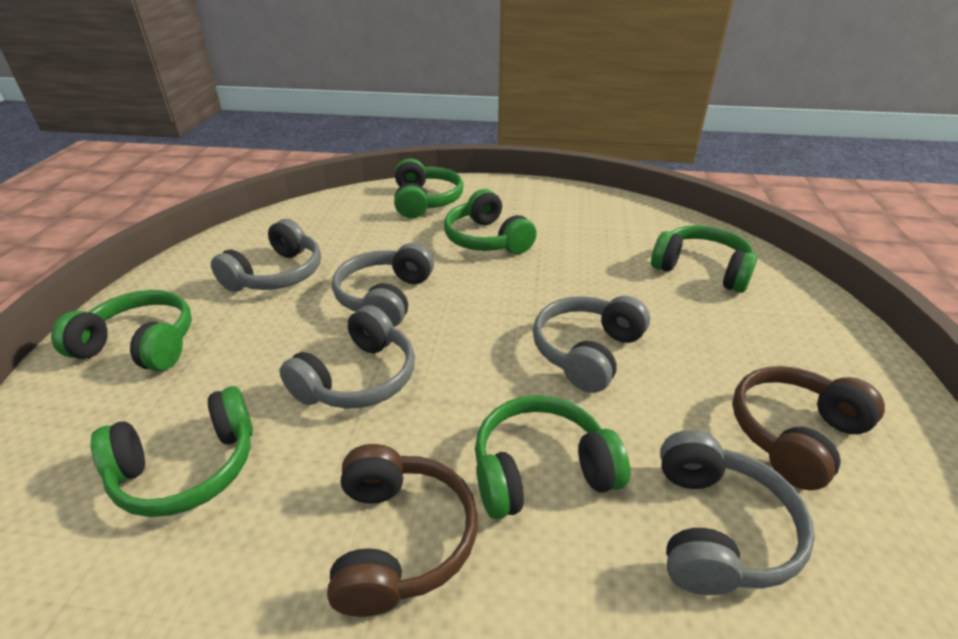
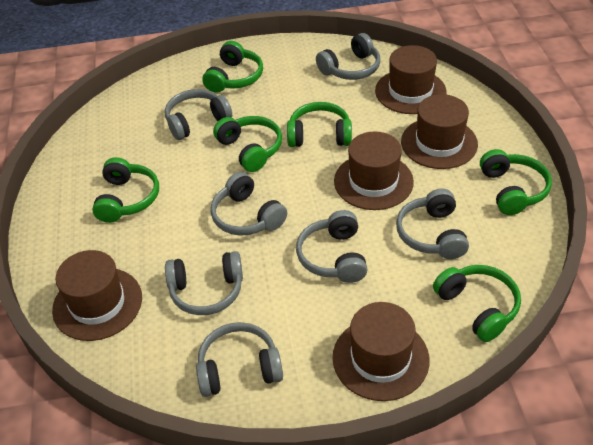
brown hat: 0 -> 5
brown headphones: 2 -> 0
grey headphones: 5 -> 7

